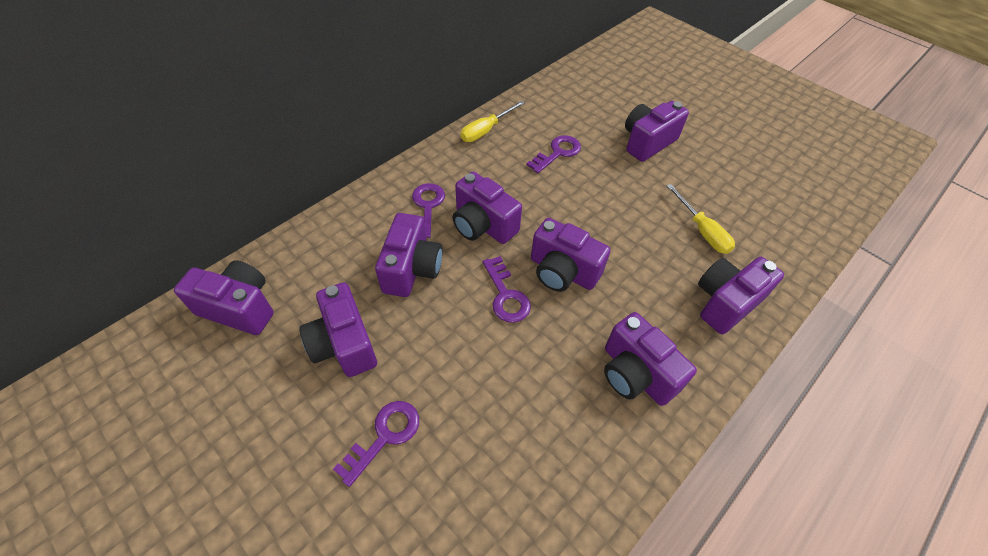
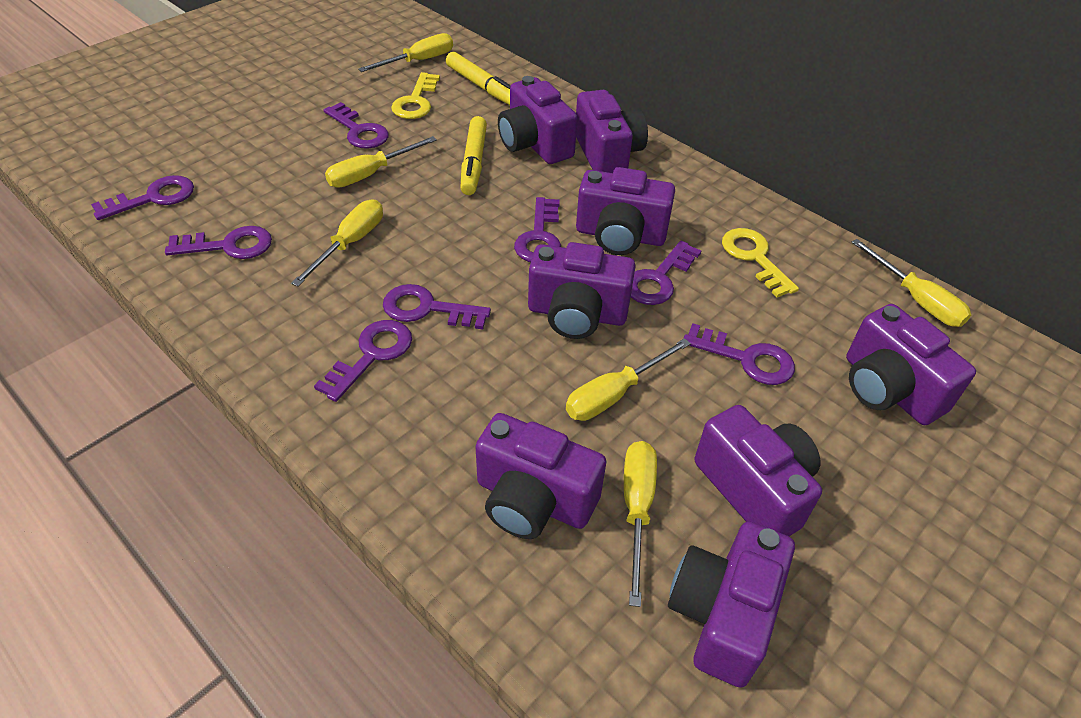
purple key: 4 -> 8
yellow key: 0 -> 2
yellow marker: 0 -> 2
yellow screwdriver: 2 -> 6

